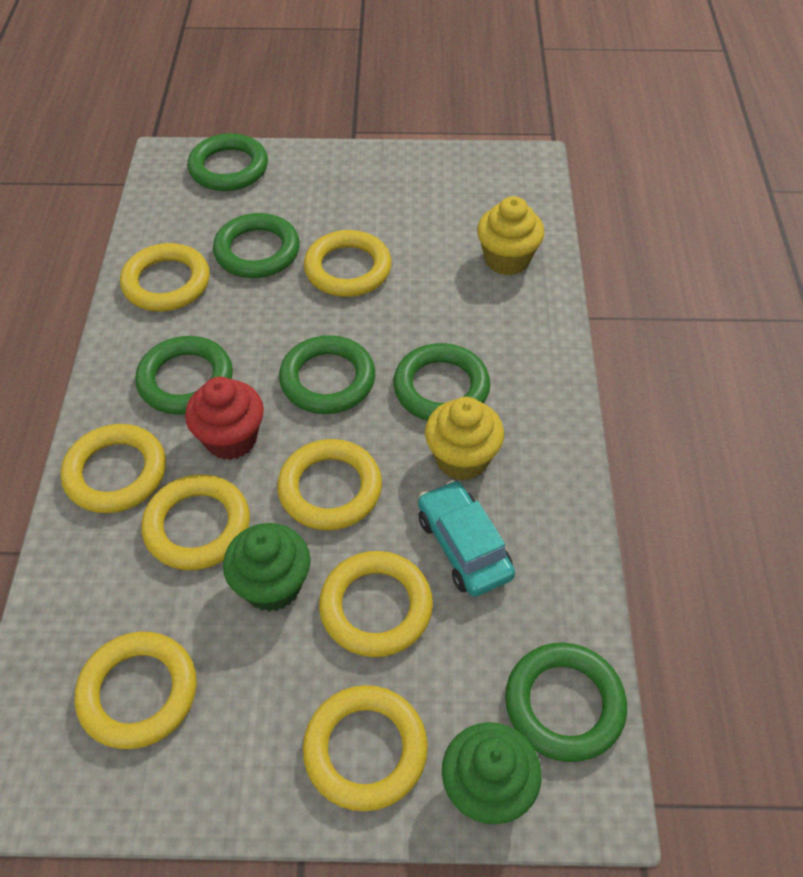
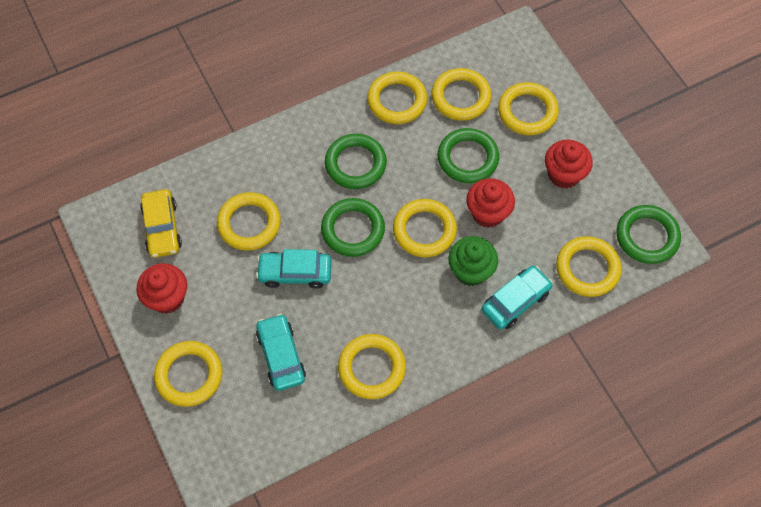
green cupcake: 2 -> 1
green ring: 6 -> 4
red cupcake: 1 -> 3
turquoise car: 1 -> 3
yellow car: 0 -> 1
yellow cupcake: 2 -> 0

